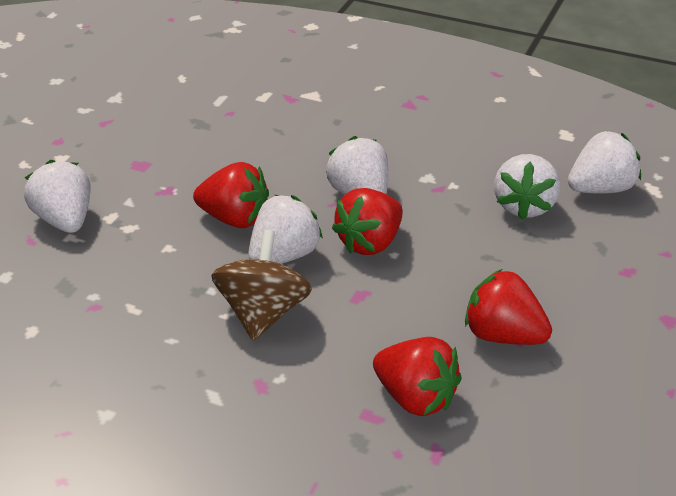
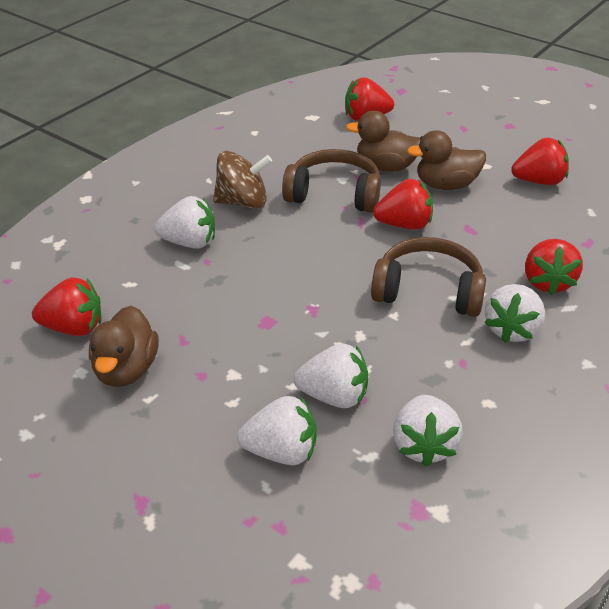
brown duck: 0 -> 3
brown headphones: 0 -> 2
red strawberry: 4 -> 5

